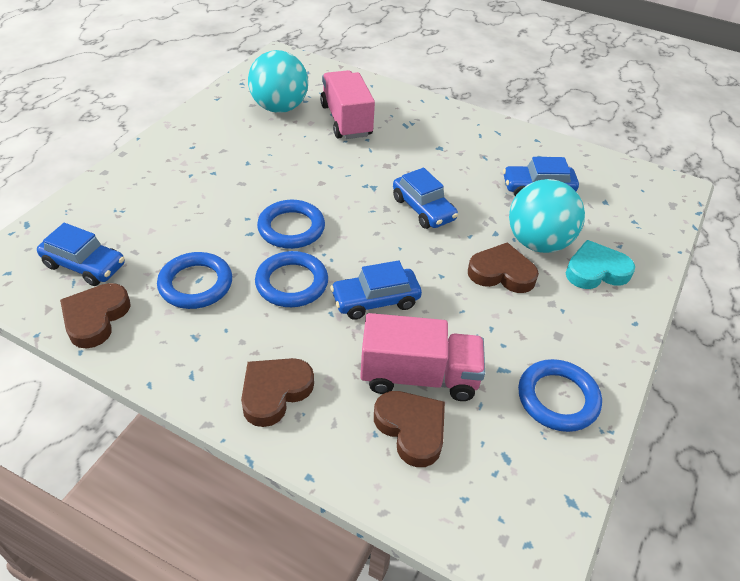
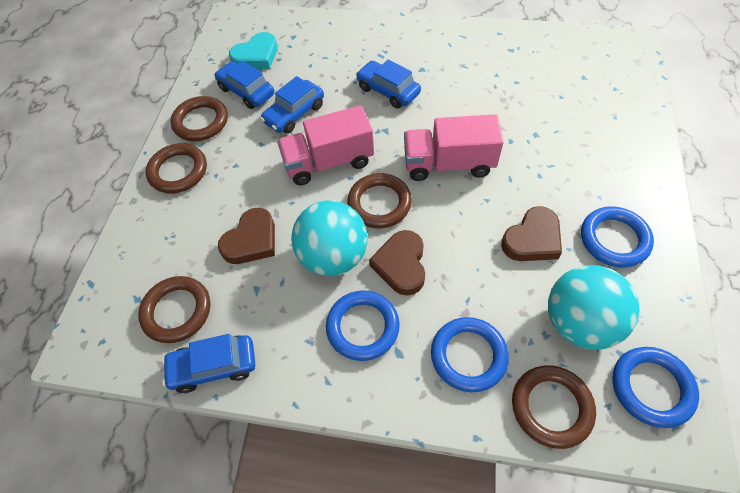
brown heart: 4 -> 3
brown ring: 0 -> 5

